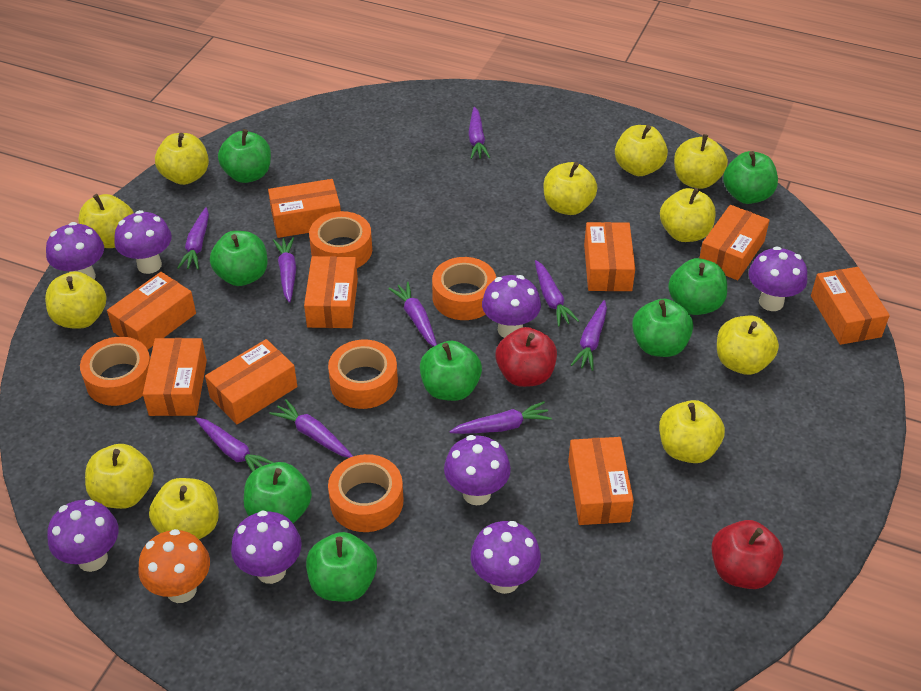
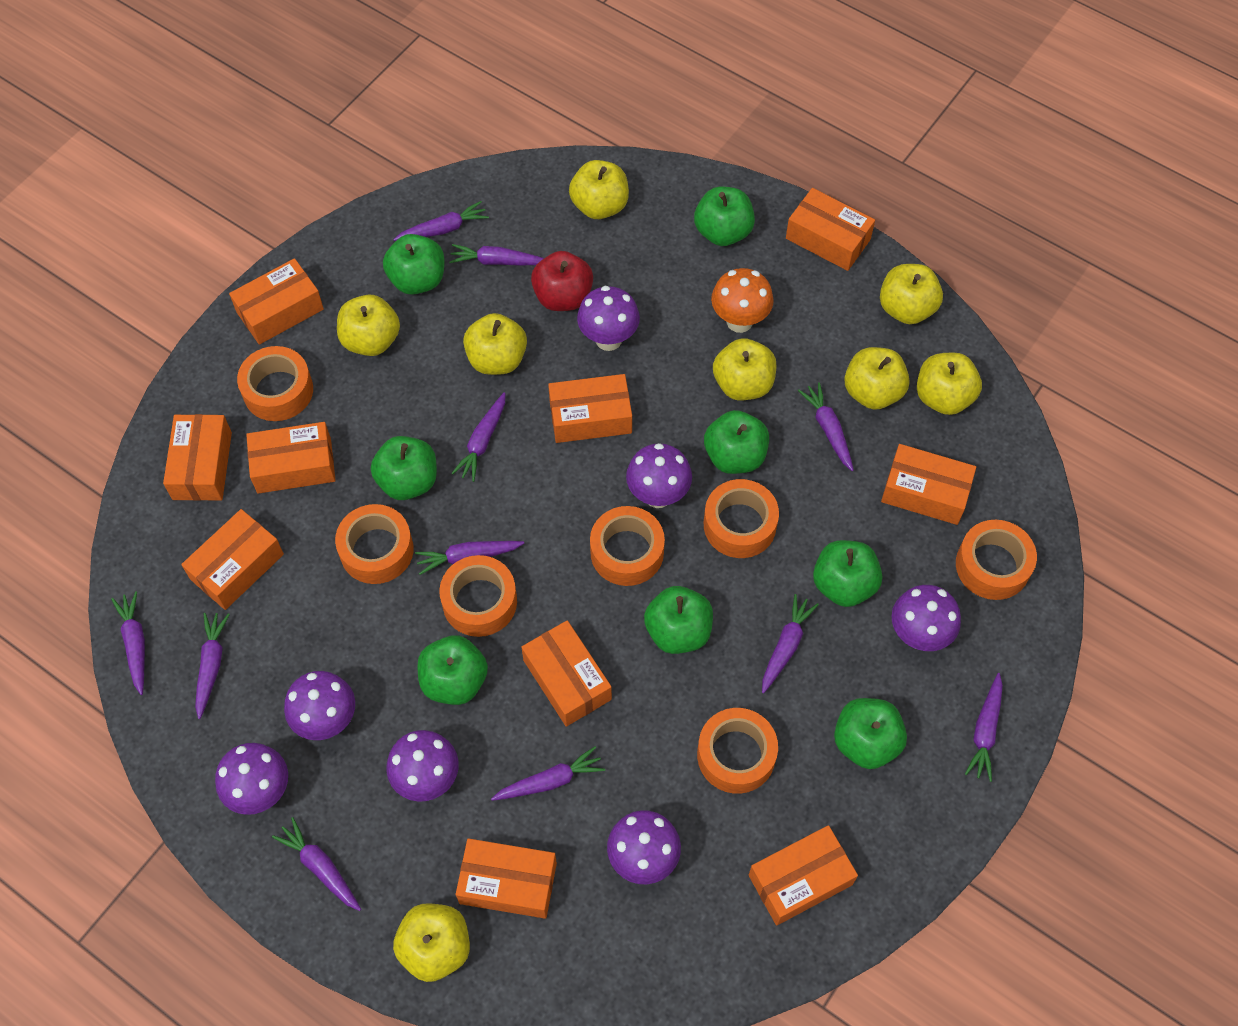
orange box: 9 -> 10
orange tape: 5 -> 7
purple carrot: 9 -> 11
purple mushroom: 8 -> 7
red apple: 2 -> 1
yellow apple: 11 -> 8

